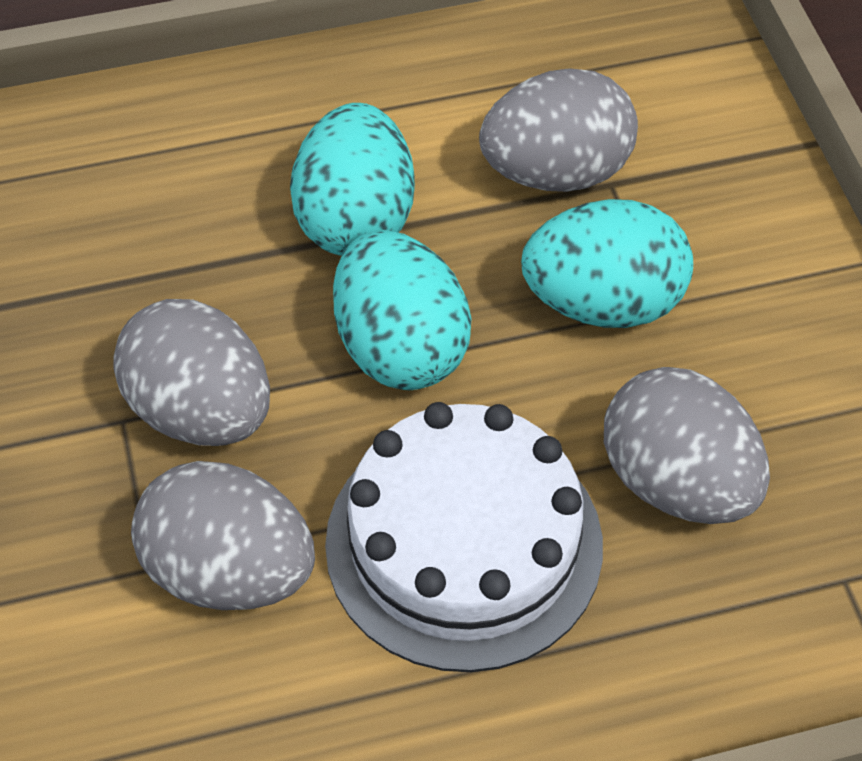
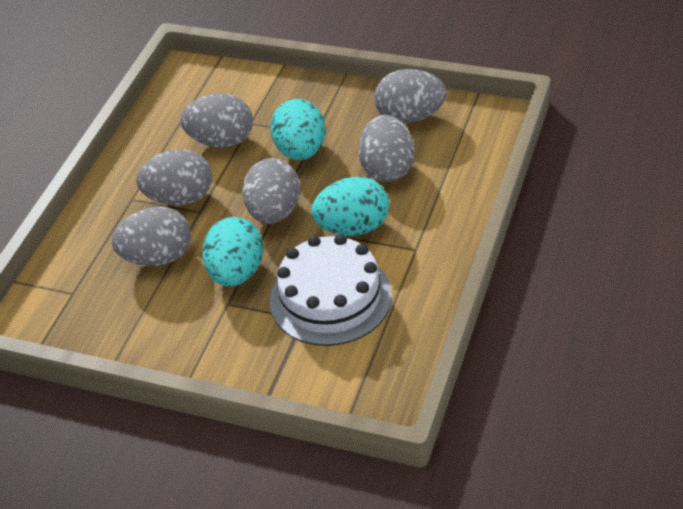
grey egg: 4 -> 6

